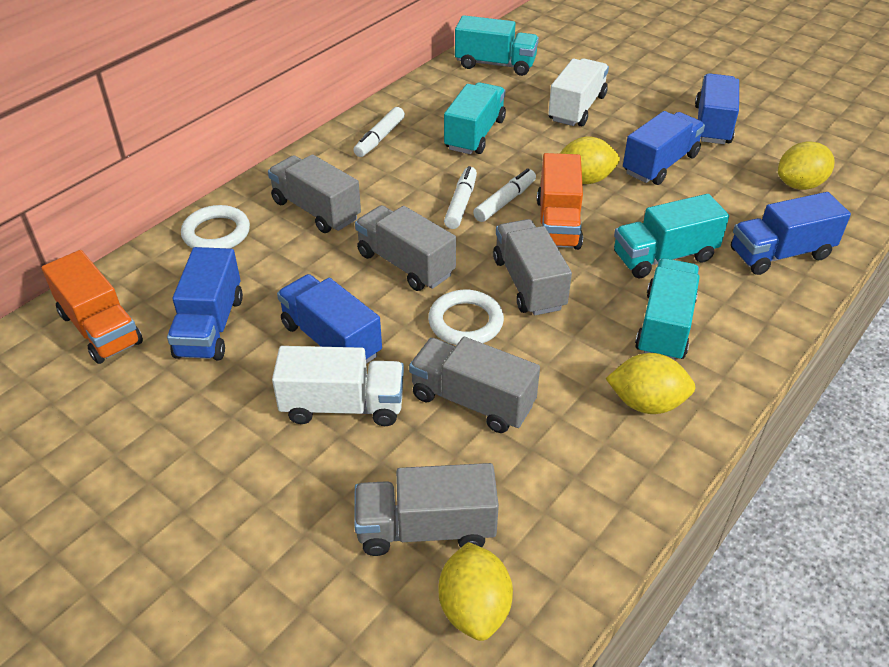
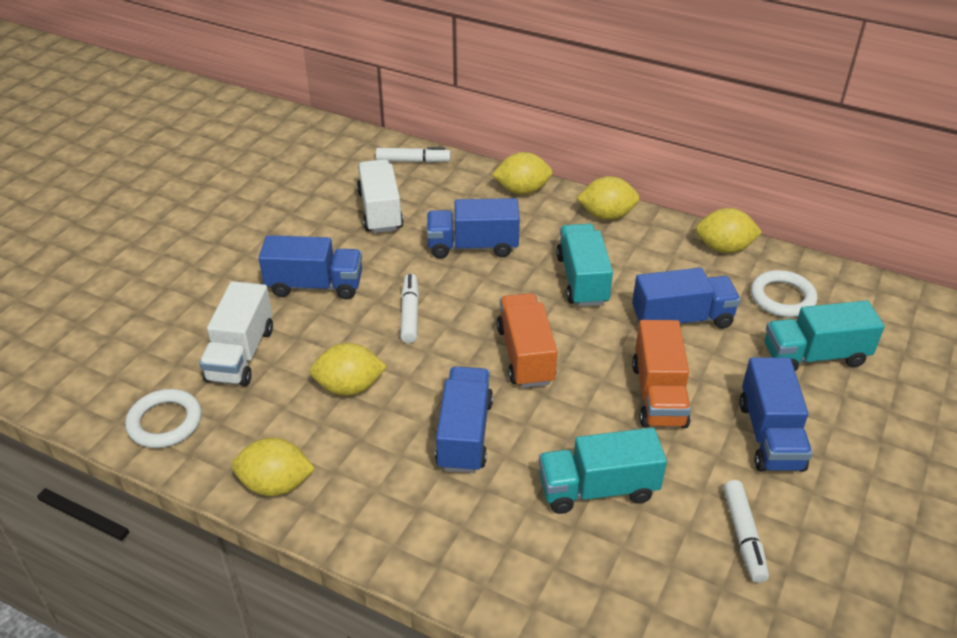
grey truck: 5 -> 0
turquoise truck: 4 -> 3
yellow lemon: 4 -> 5

